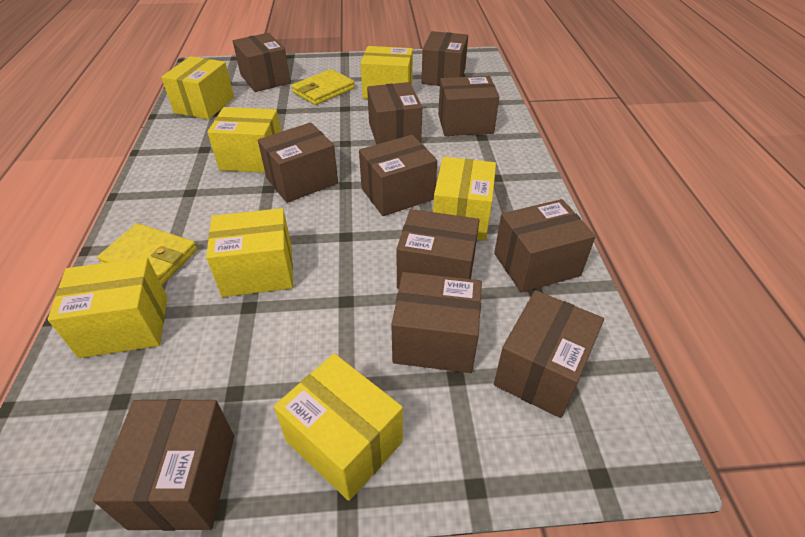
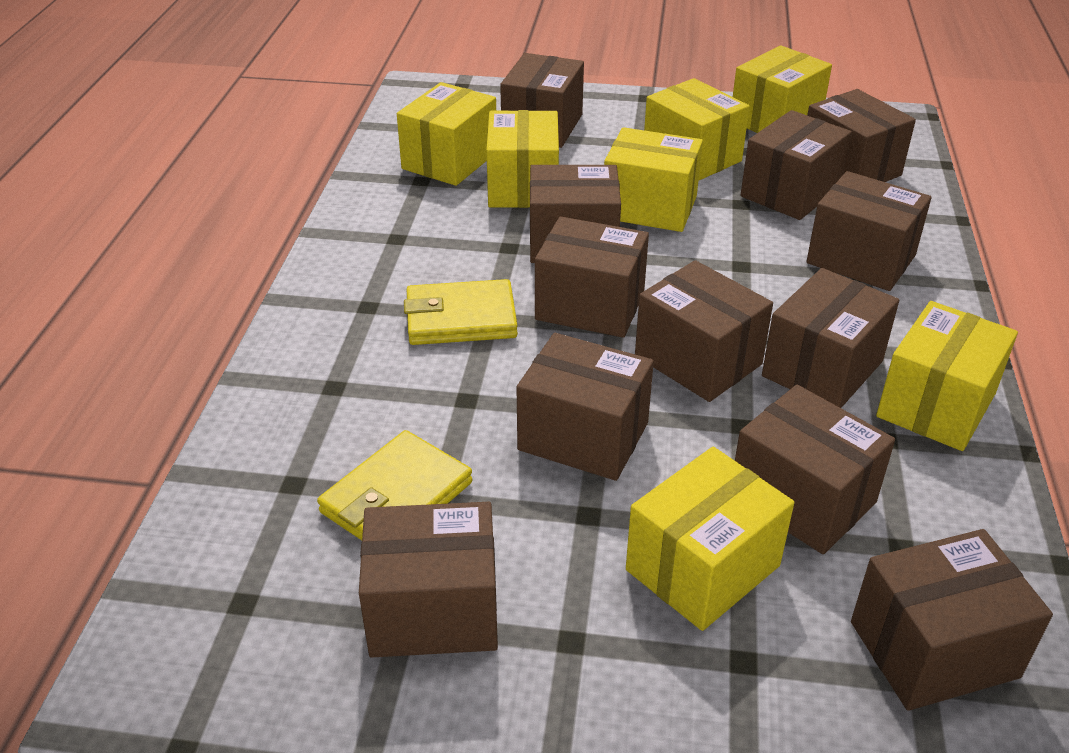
brown box: 11 -> 12

